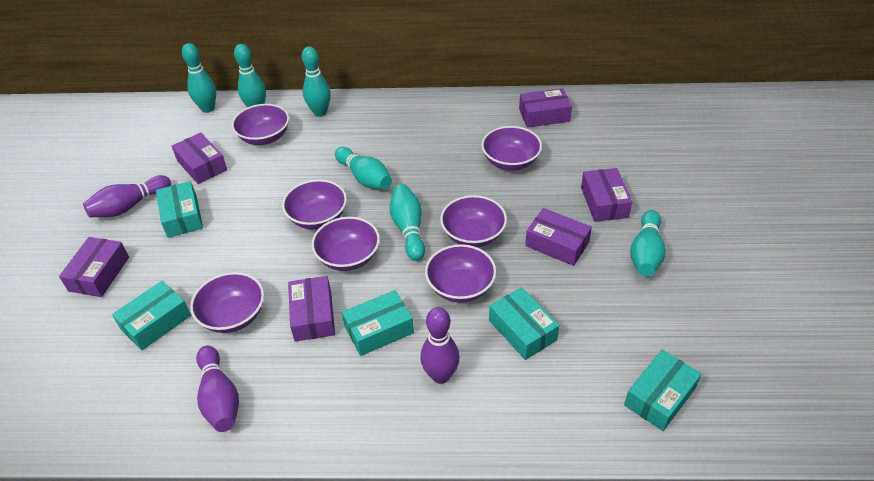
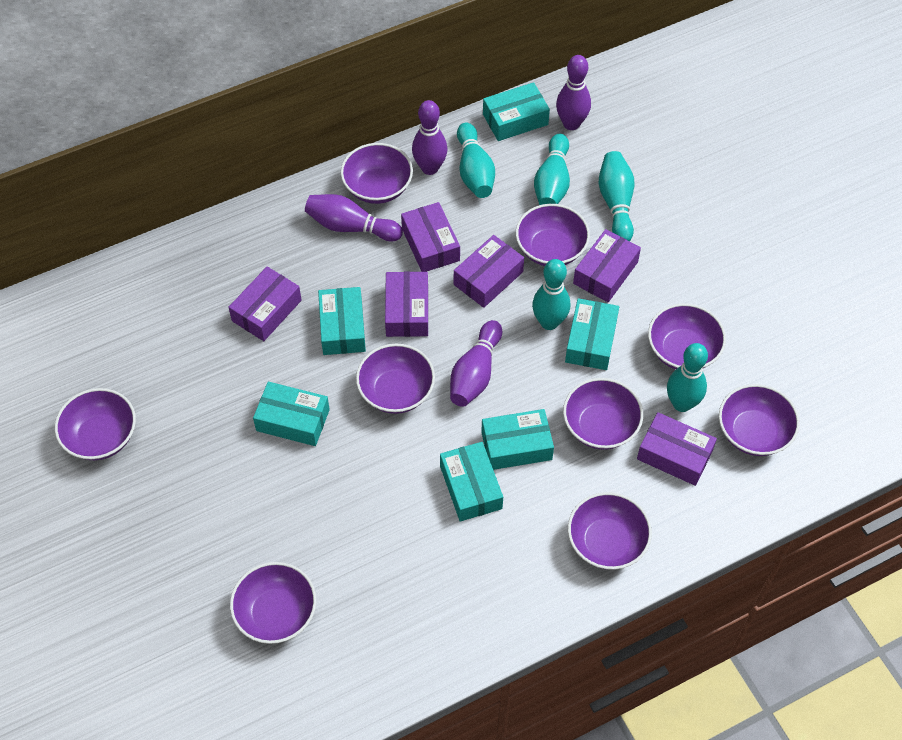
purple bowl: 7 -> 9
purple bowling pin: 3 -> 4
turquoise bowling pin: 6 -> 5
turquoise box: 5 -> 6

